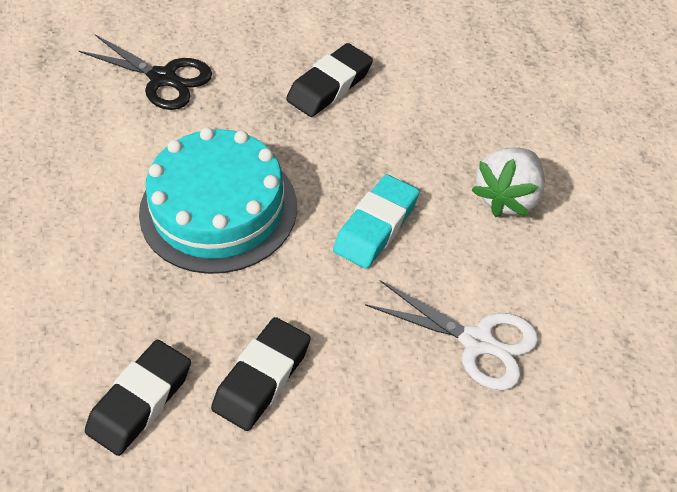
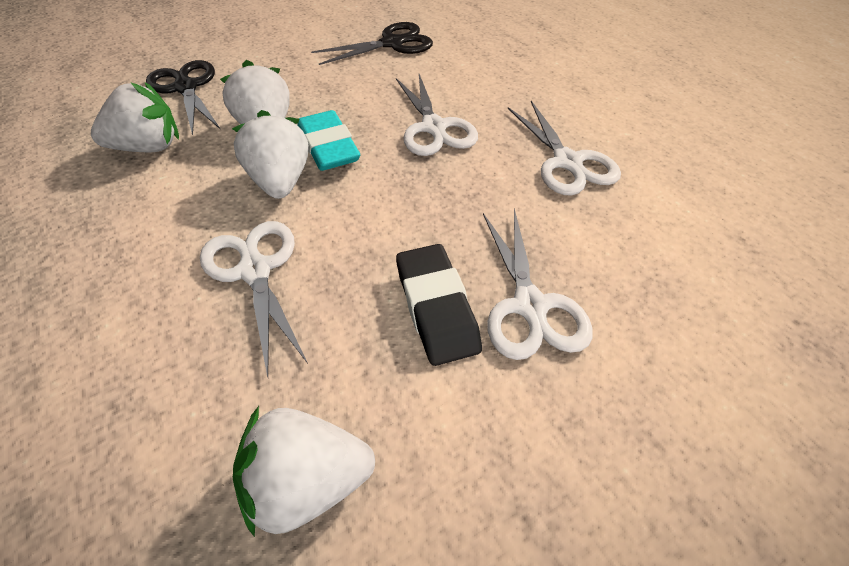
black eraser: 3 -> 1
black scissors: 1 -> 2
turquoise cake: 1 -> 0
white scissors: 1 -> 4
white strawberry: 1 -> 4

